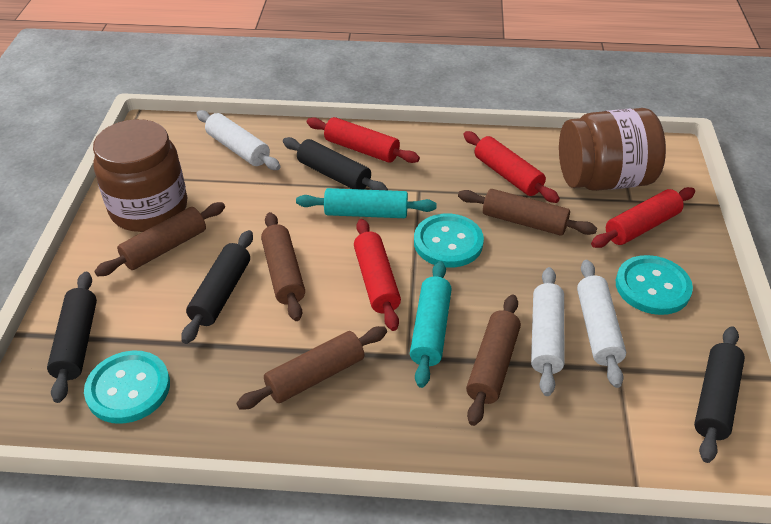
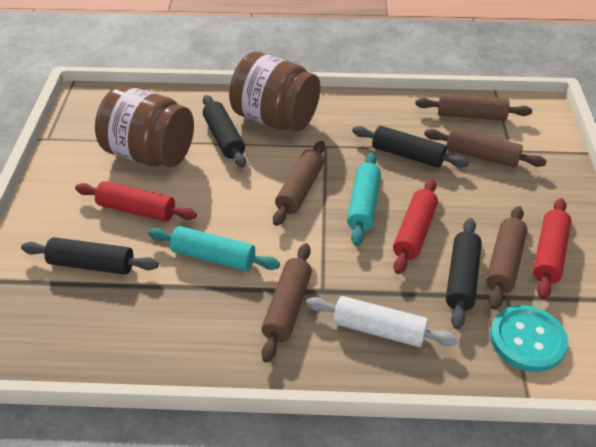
red rolling pin: 4 -> 3
turquoise button: 3 -> 1
white rolling pin: 3 -> 1

